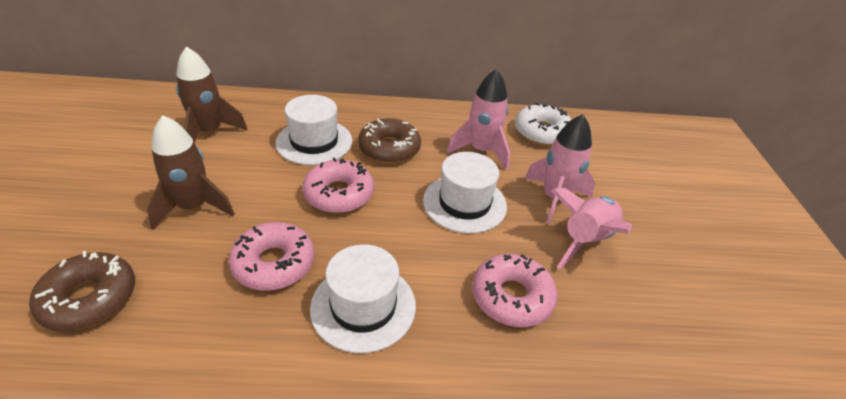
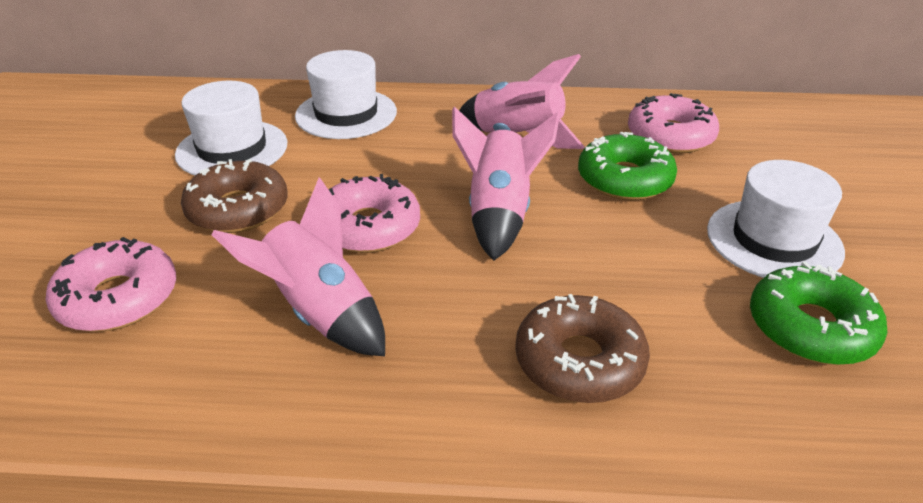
brown rocket: 2 -> 0
green donut: 0 -> 2
white donut: 1 -> 0

